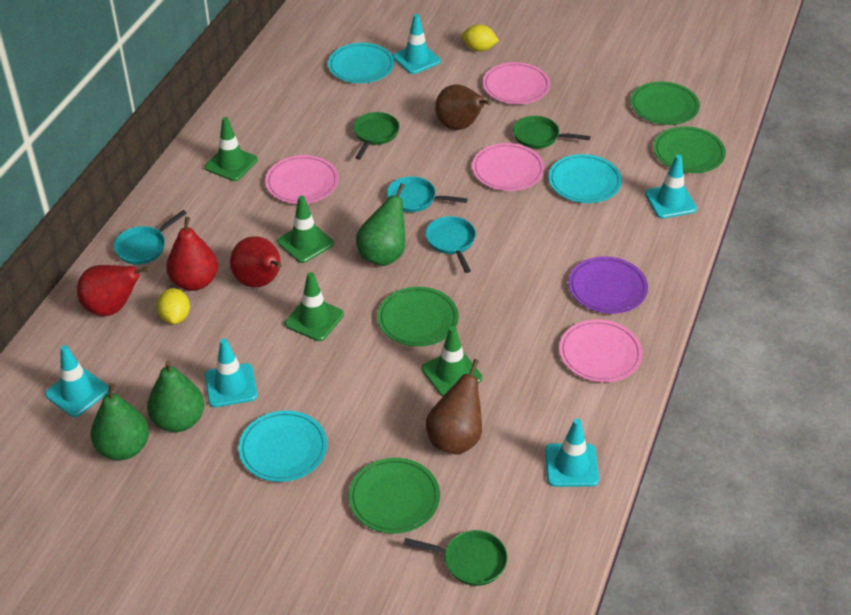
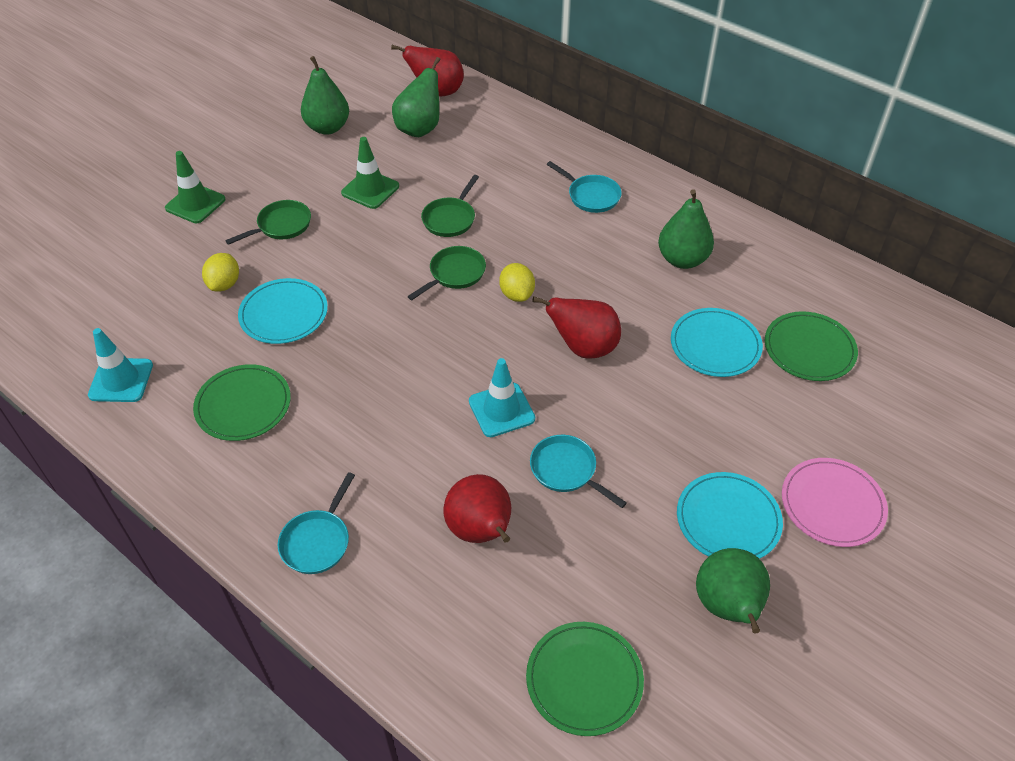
brown pear: 2 -> 0
green pear: 3 -> 4
green plate: 4 -> 3
green traffic cone: 4 -> 2
pink plate: 4 -> 1
purple plate: 1 -> 0
turquoise traffic cone: 5 -> 2

